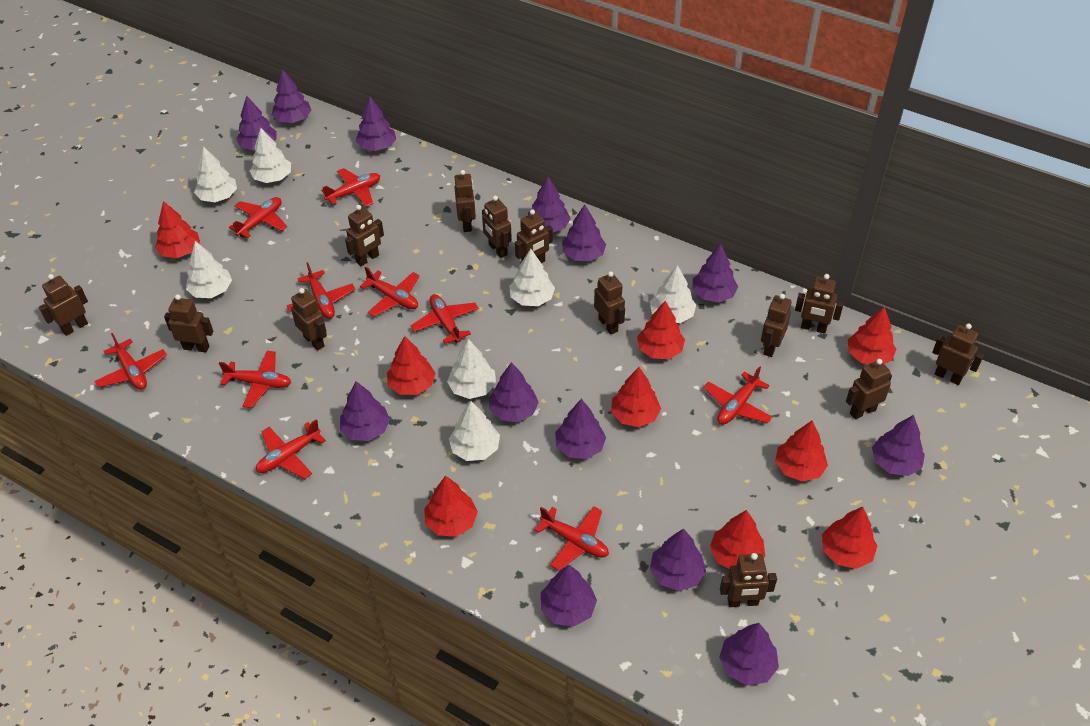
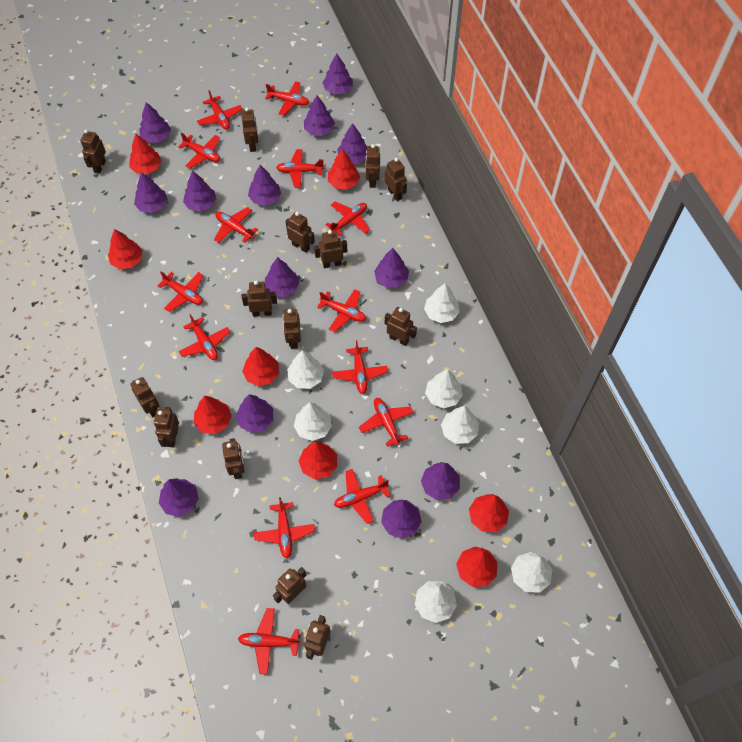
brown robot: 13 -> 14
red plane: 10 -> 14
red tree: 9 -> 8

